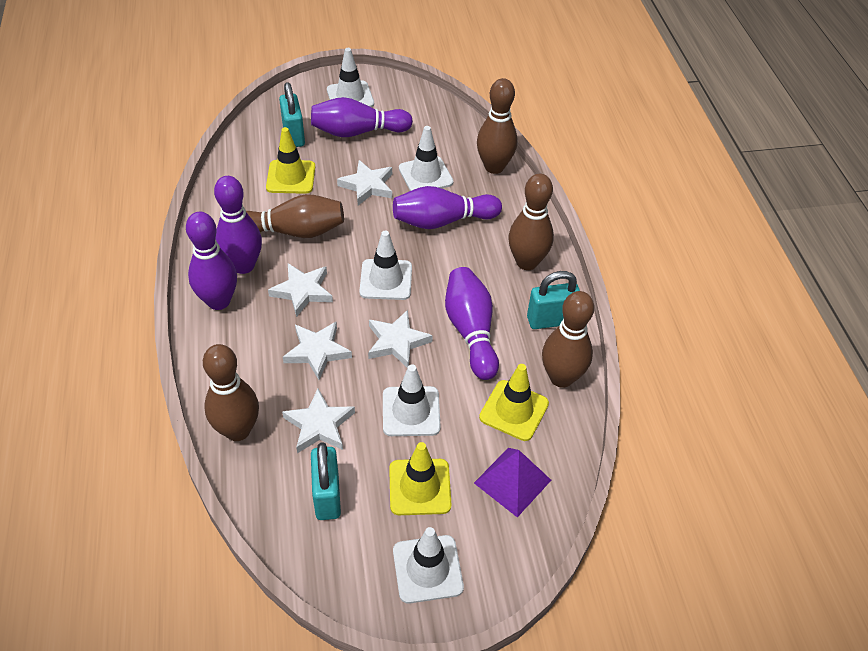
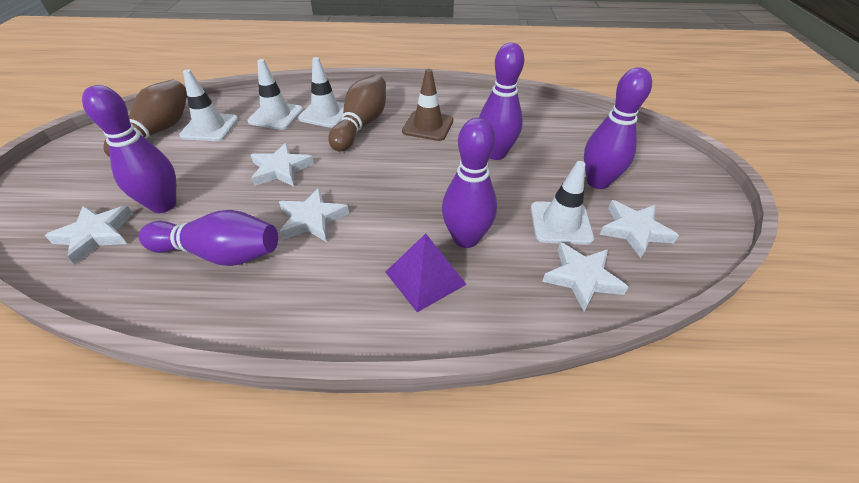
brown bowling pin: 5 -> 2
brown traffic cone: 0 -> 1
turquoise padlock: 3 -> 0
white traffic cone: 5 -> 4
yellow traffic cone: 3 -> 0

